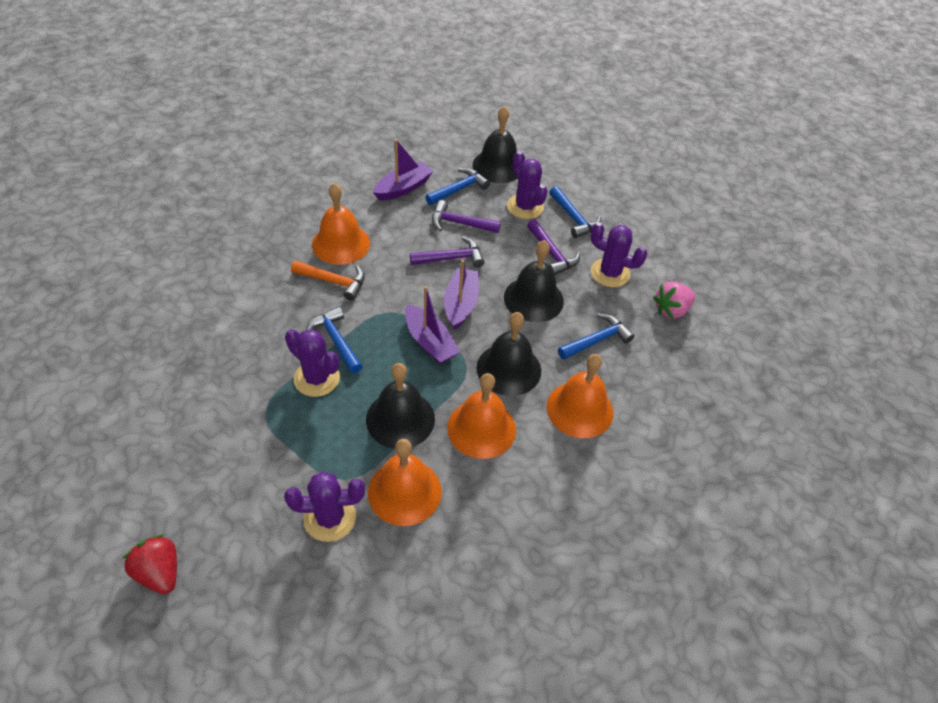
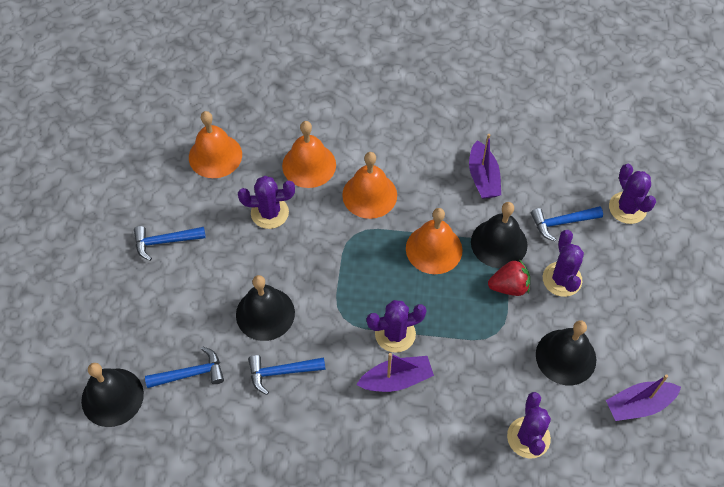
orange hammer: 1 -> 0
pink strawberry: 1 -> 0
purple cactus: 4 -> 5
purple hammer: 3 -> 0

